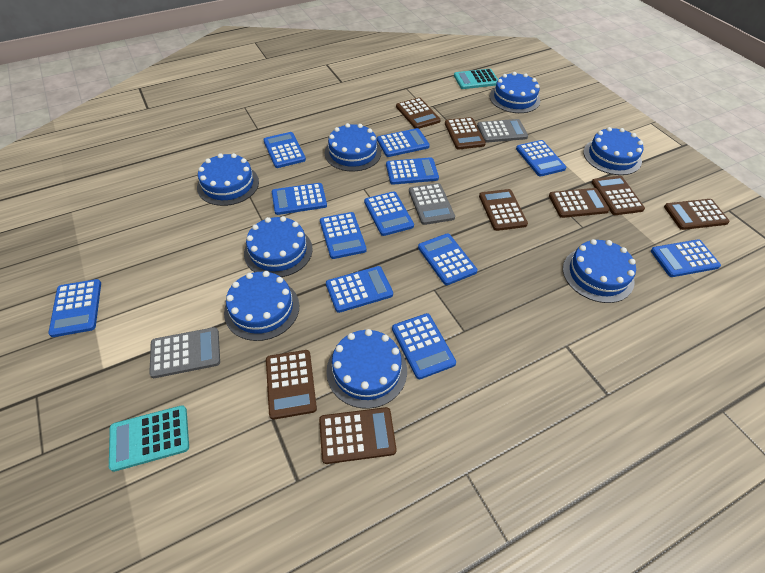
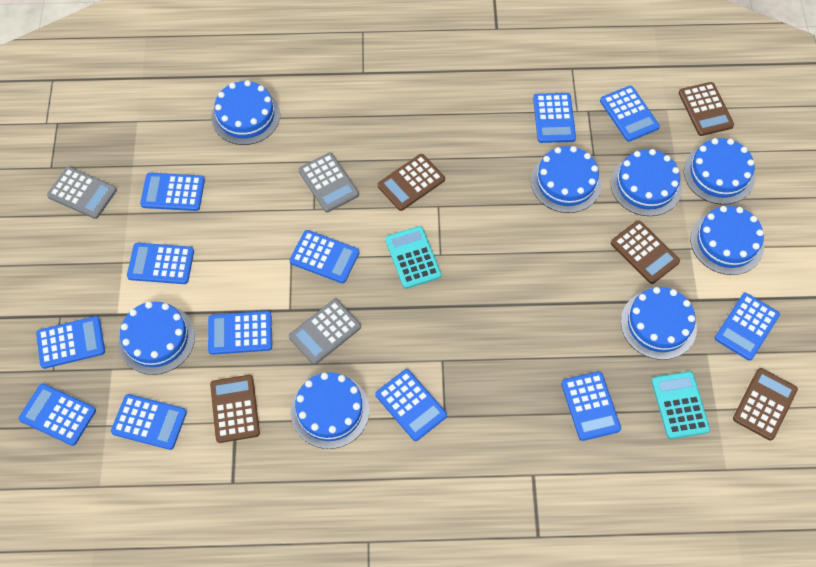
brown calculator: 8 -> 5

